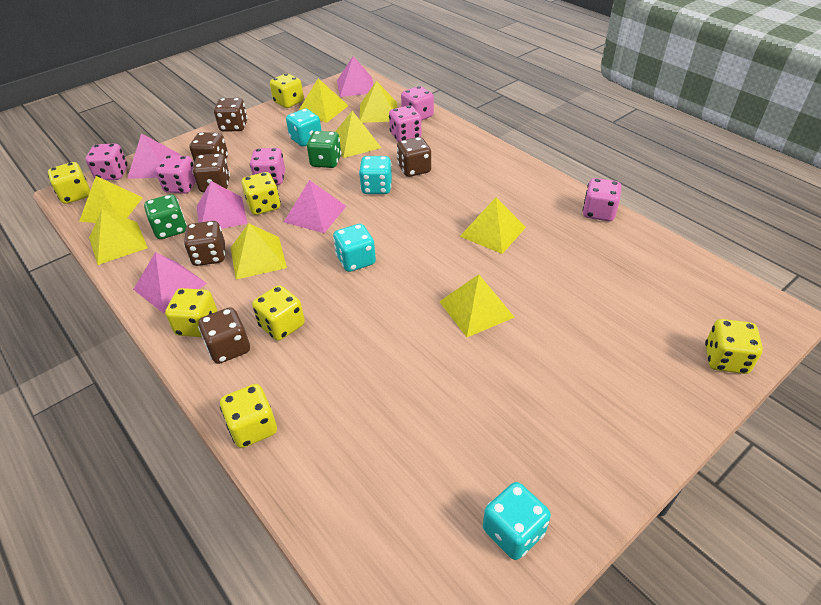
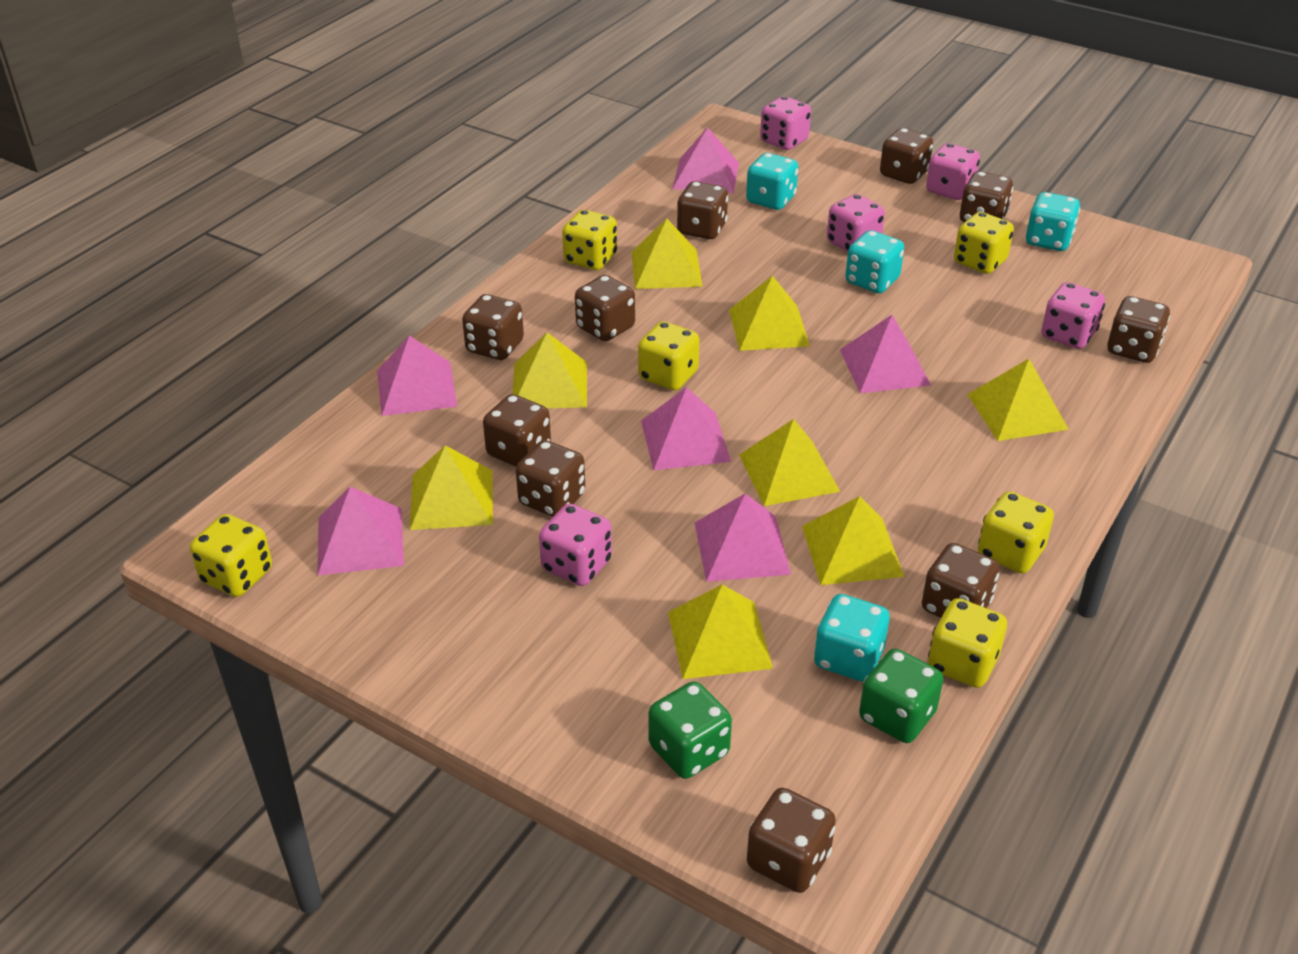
brown dice: 6 -> 10
pink dice: 6 -> 5
pink pyramid: 5 -> 6
yellow dice: 7 -> 6

